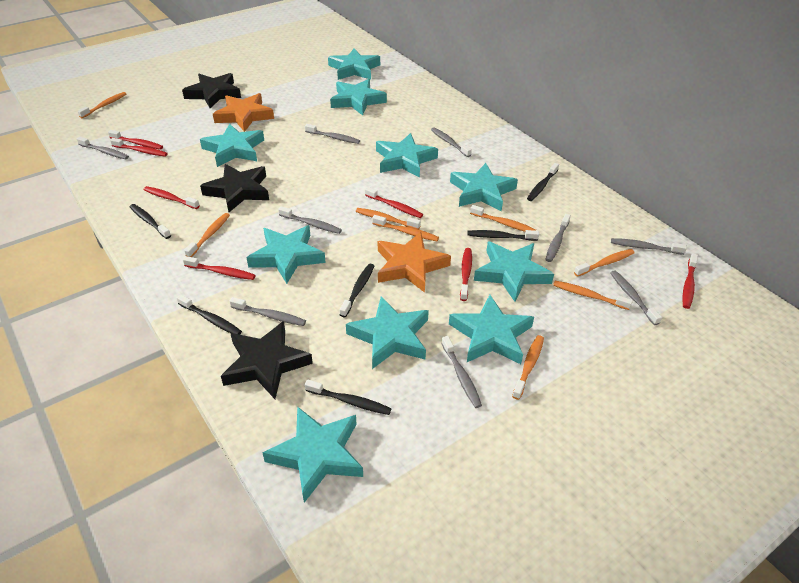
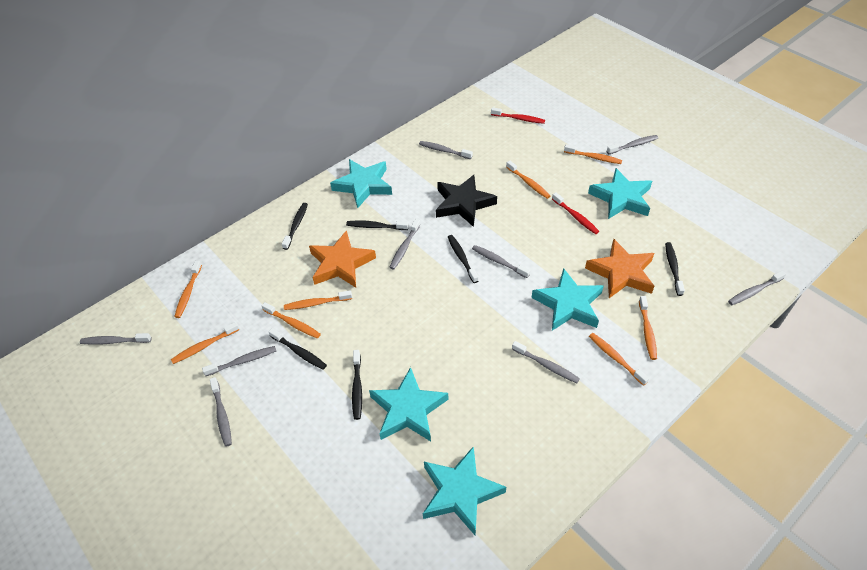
black star: 3 -> 1
red toothbrush: 7 -> 2
turquoise star: 10 -> 5

